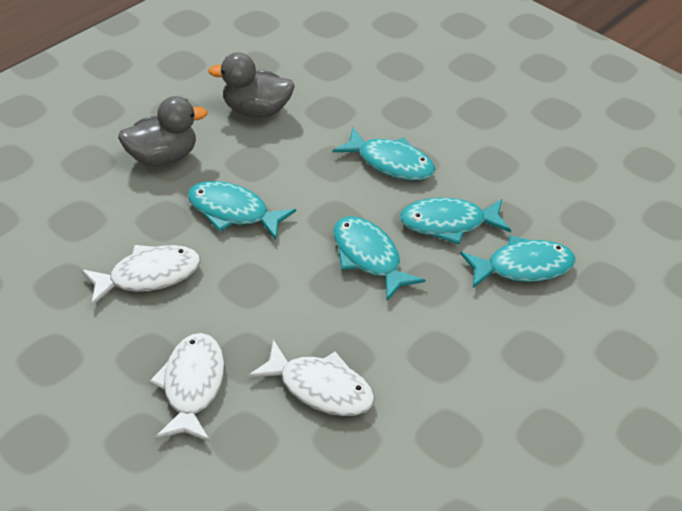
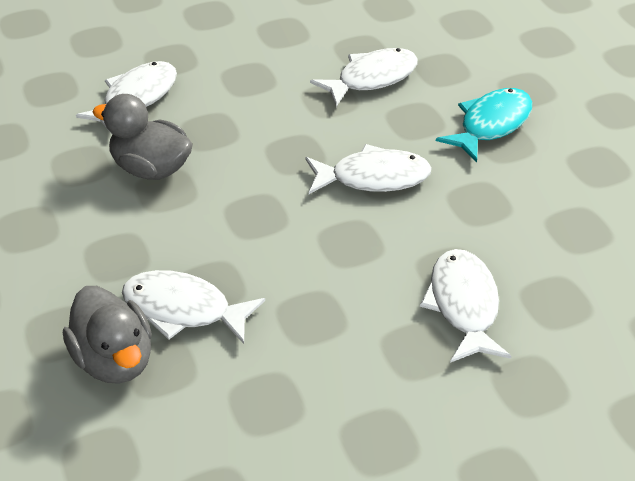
turquoise fish: 5 -> 1
white fish: 3 -> 5

